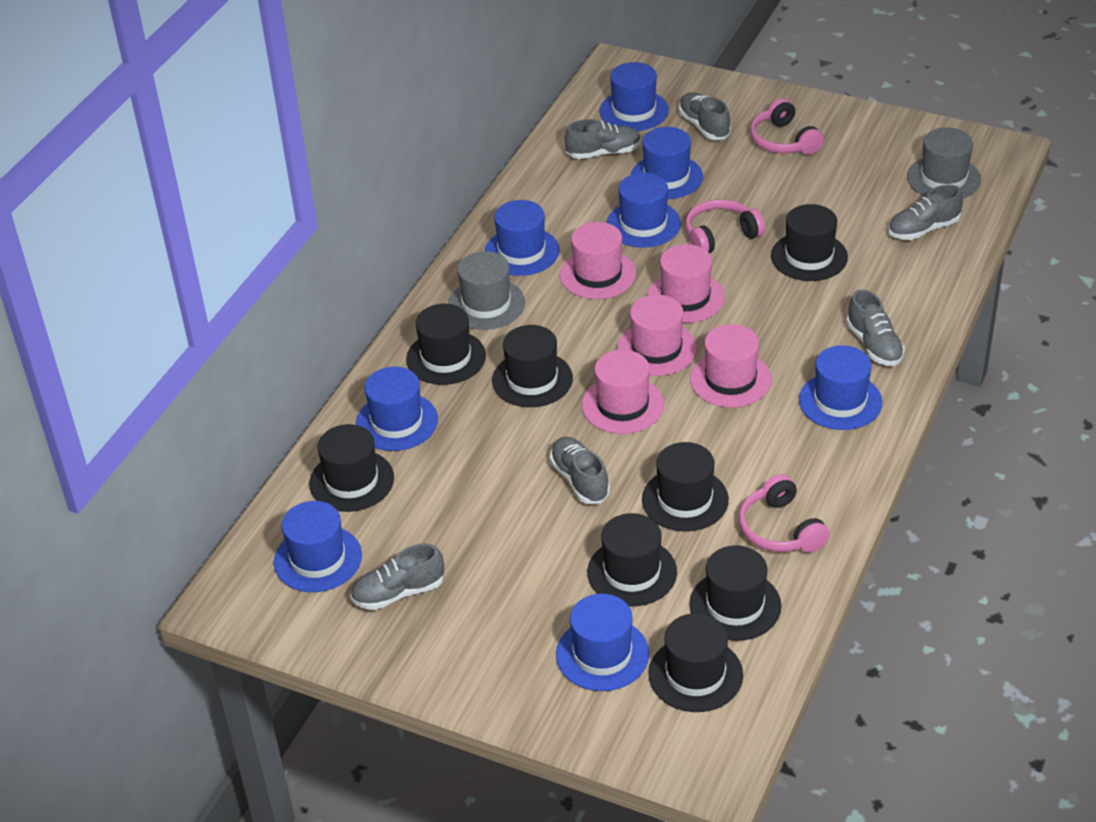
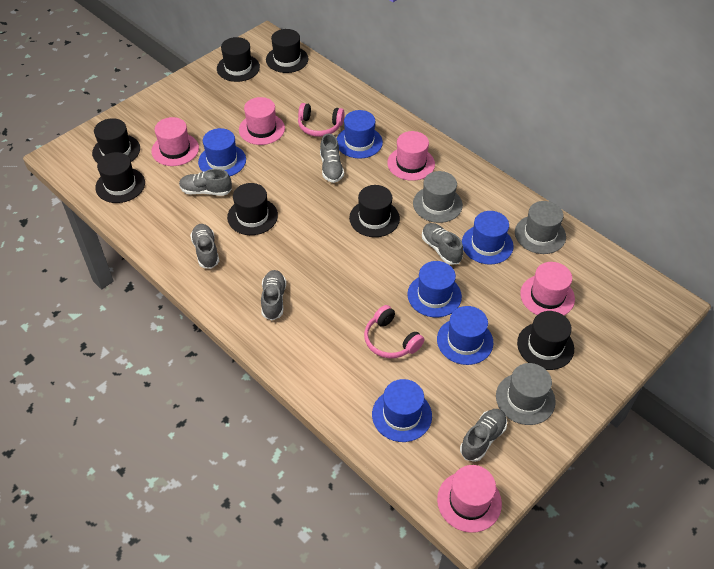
black hat: 8 -> 7
blue hat: 8 -> 6
grey hat: 2 -> 3
pink headphones: 3 -> 2

